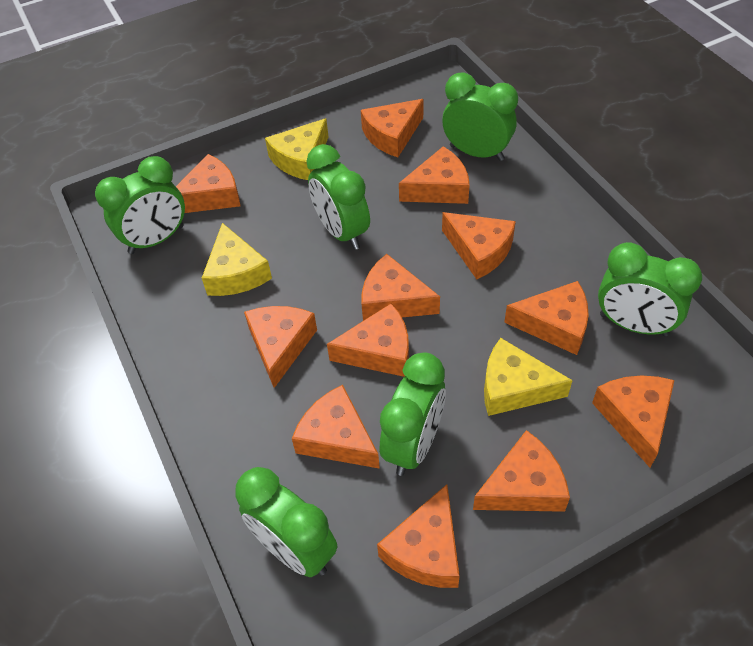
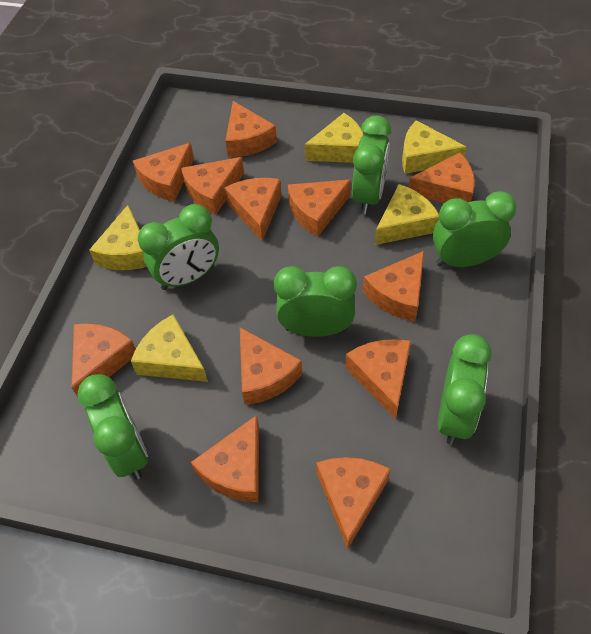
yellow cheese: 3 -> 5

